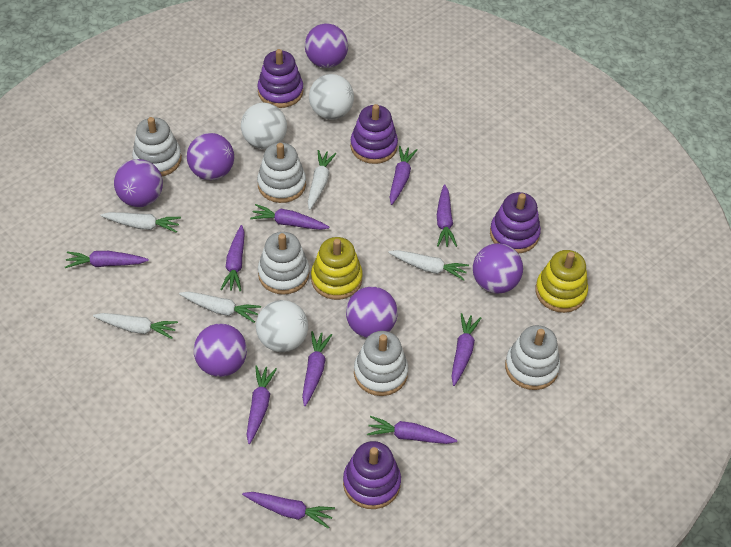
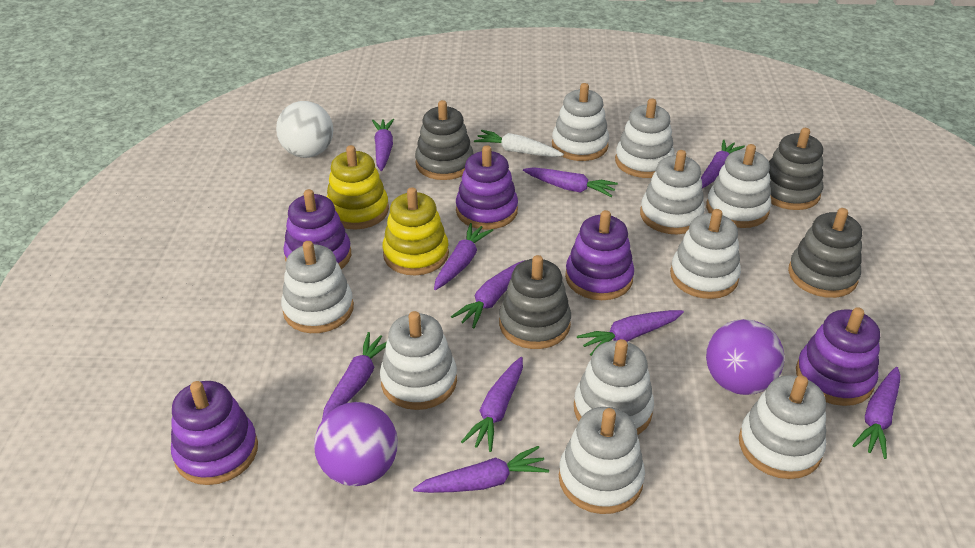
grey stacking toy: 0 -> 4
purple ball: 6 -> 2
purple stacking toy: 4 -> 5
white ball: 3 -> 1
white carrot: 5 -> 1
white stacking toy: 5 -> 10

